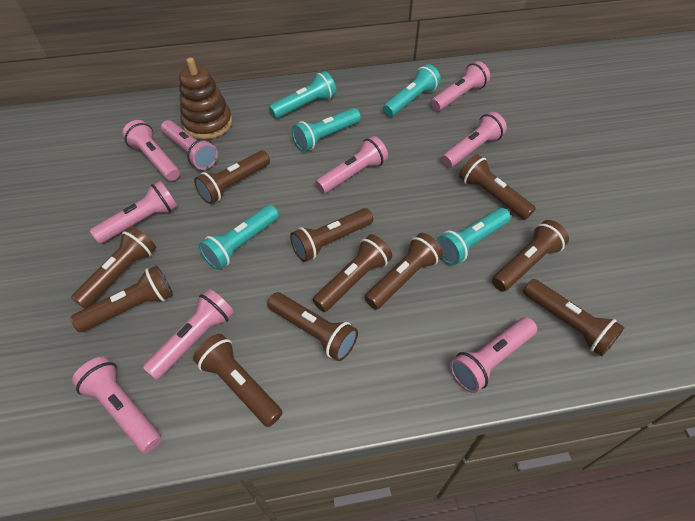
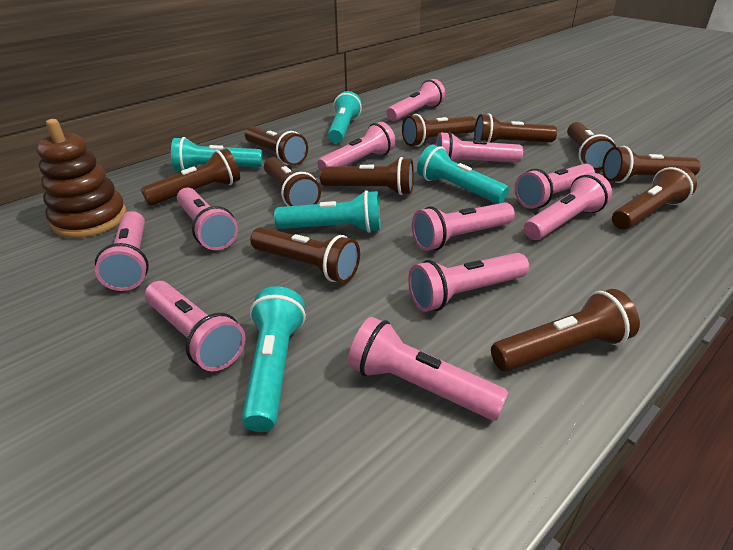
pink flashlight: 9 -> 11

